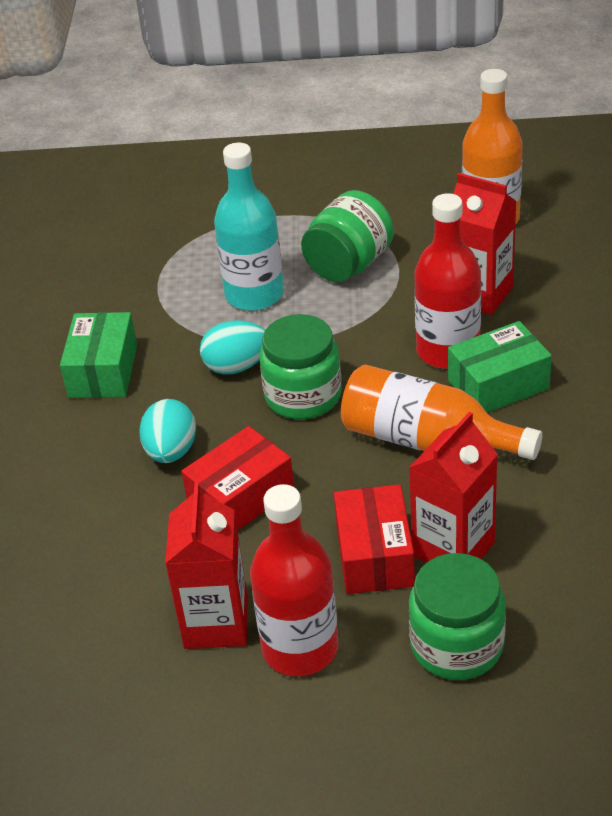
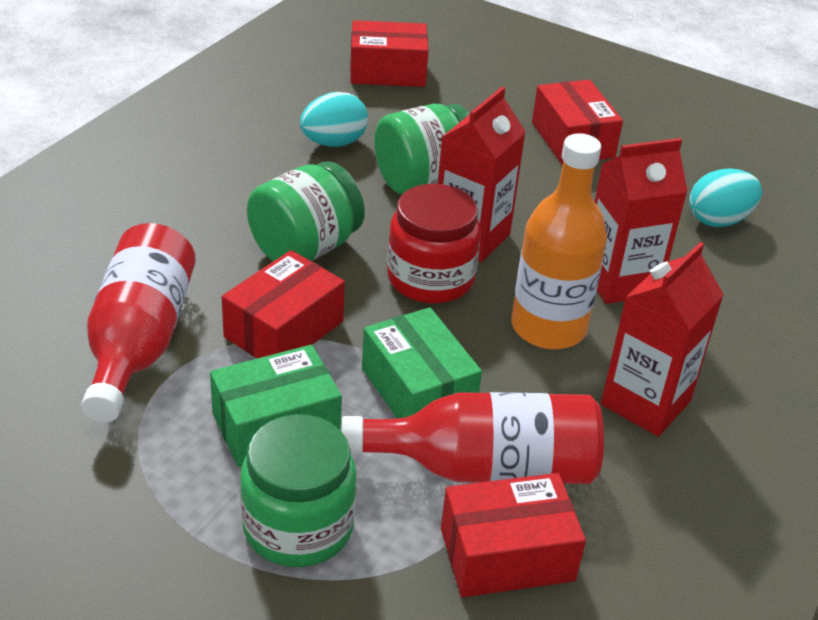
orange bottle: 2 -> 1
red box: 2 -> 4
red jar: 0 -> 1
turquoise bottle: 1 -> 0

